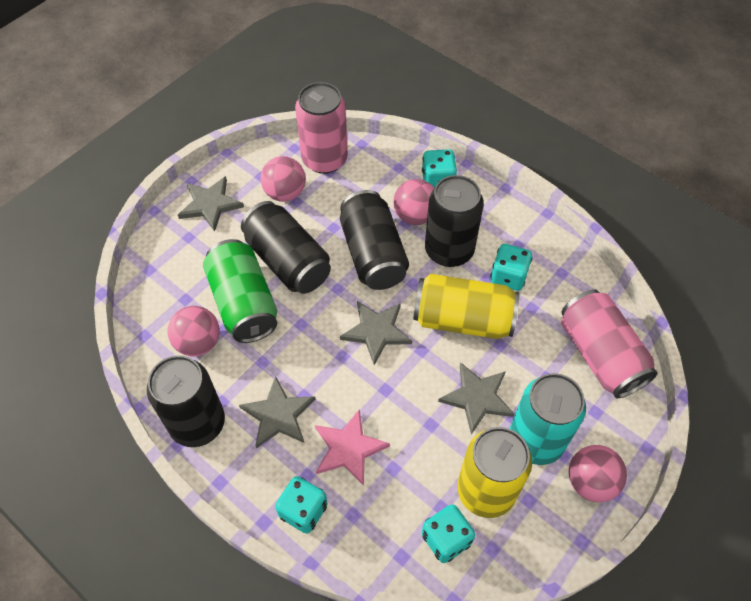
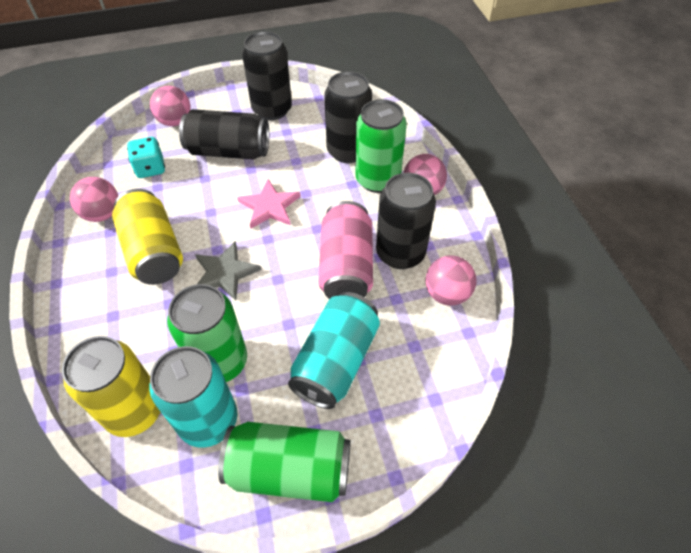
green can: 1 -> 3
grey star: 4 -> 1
pink can: 2 -> 1
turquoise can: 1 -> 2
turquoise dice: 4 -> 1

